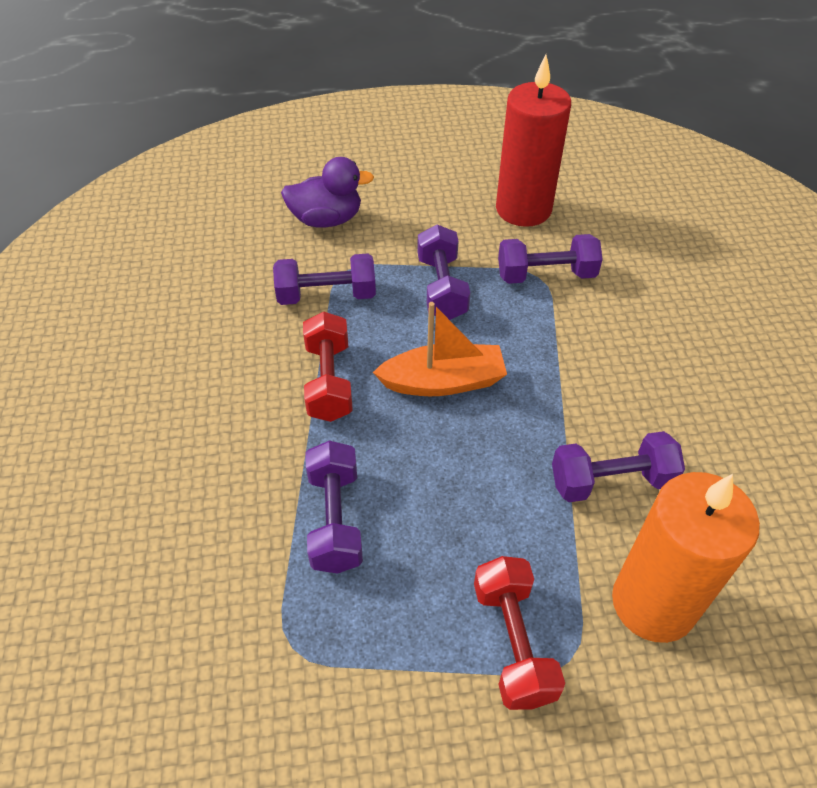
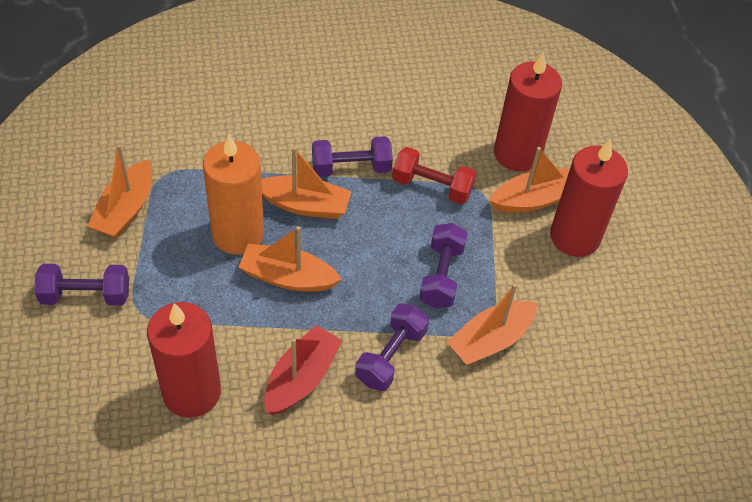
orange boat: 1 -> 5
purple duck: 1 -> 0
purple dumbbell: 5 -> 4
red boat: 0 -> 1
red candle: 1 -> 3
red dumbbell: 2 -> 1

